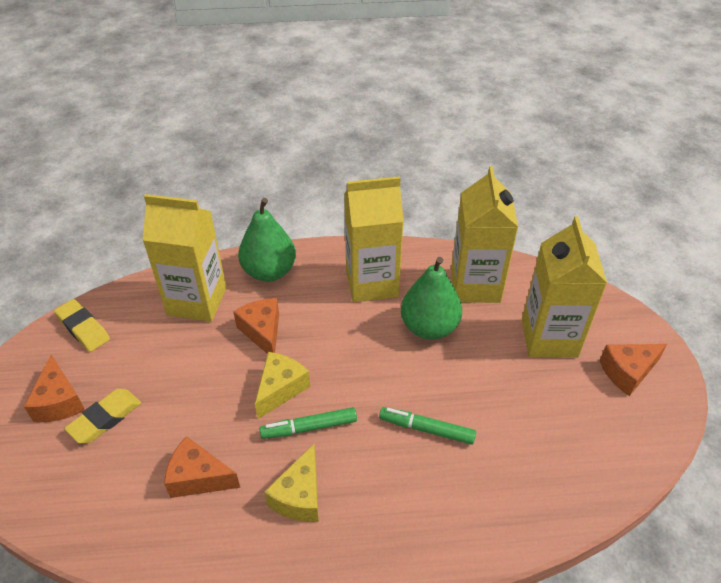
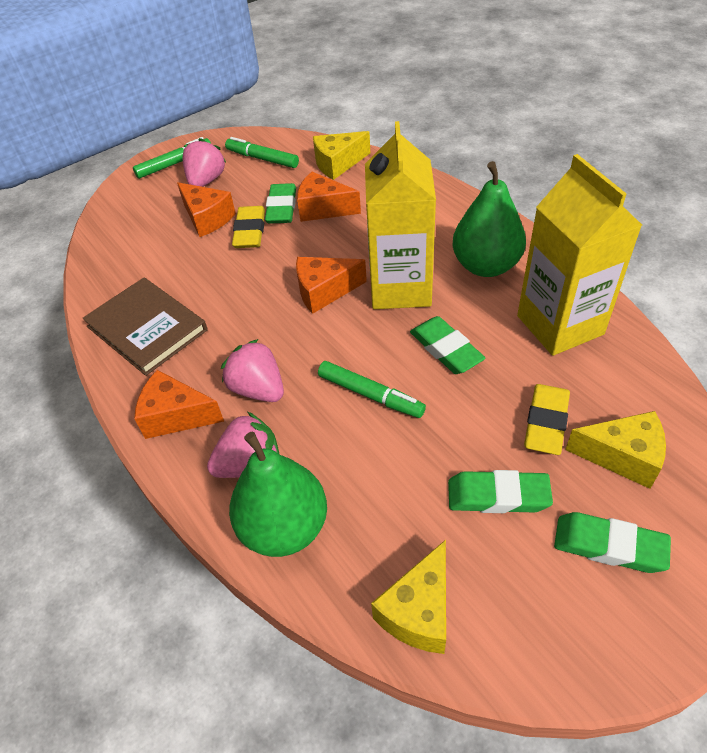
brown book: 0 -> 1
green eraser: 0 -> 4
green marker: 2 -> 3
pink strawberry: 0 -> 3
yellow carton: 4 -> 2
yellow cheese: 2 -> 3

